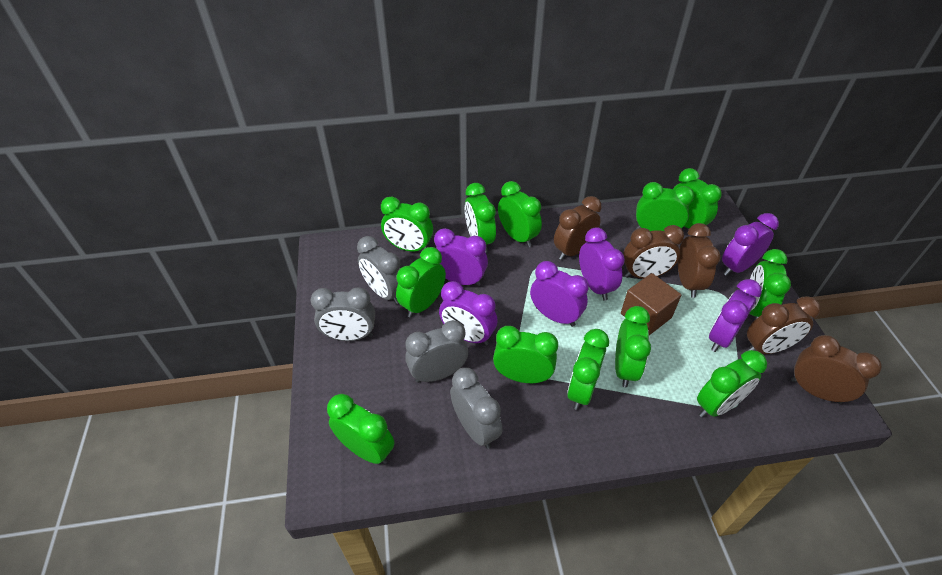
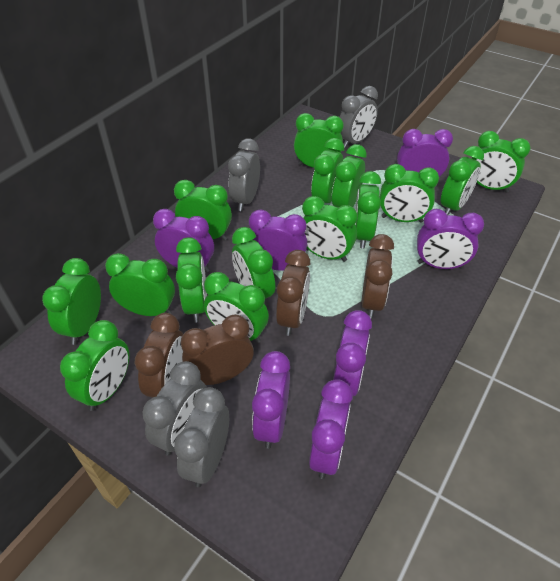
brown clock: 5 -> 4
brown cube: 1 -> 0
green clock: 12 -> 15
purple clock: 6 -> 7

